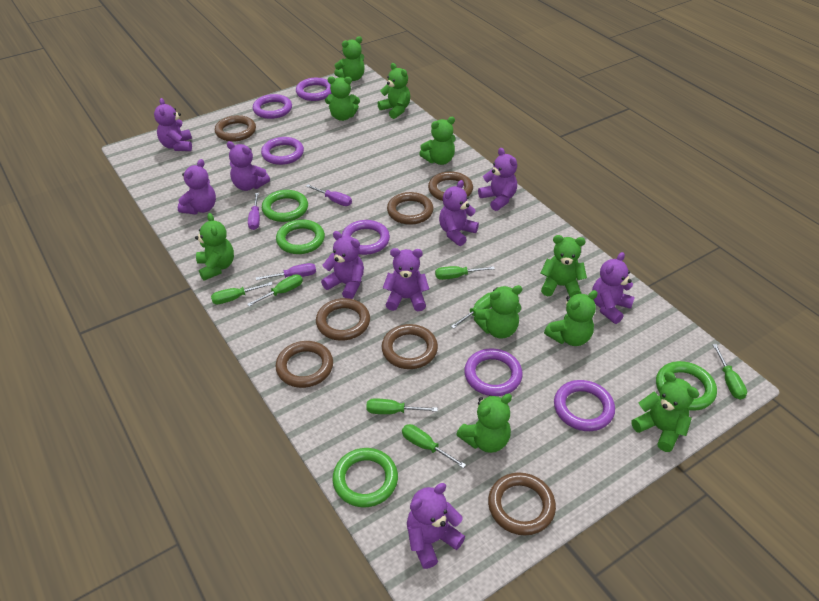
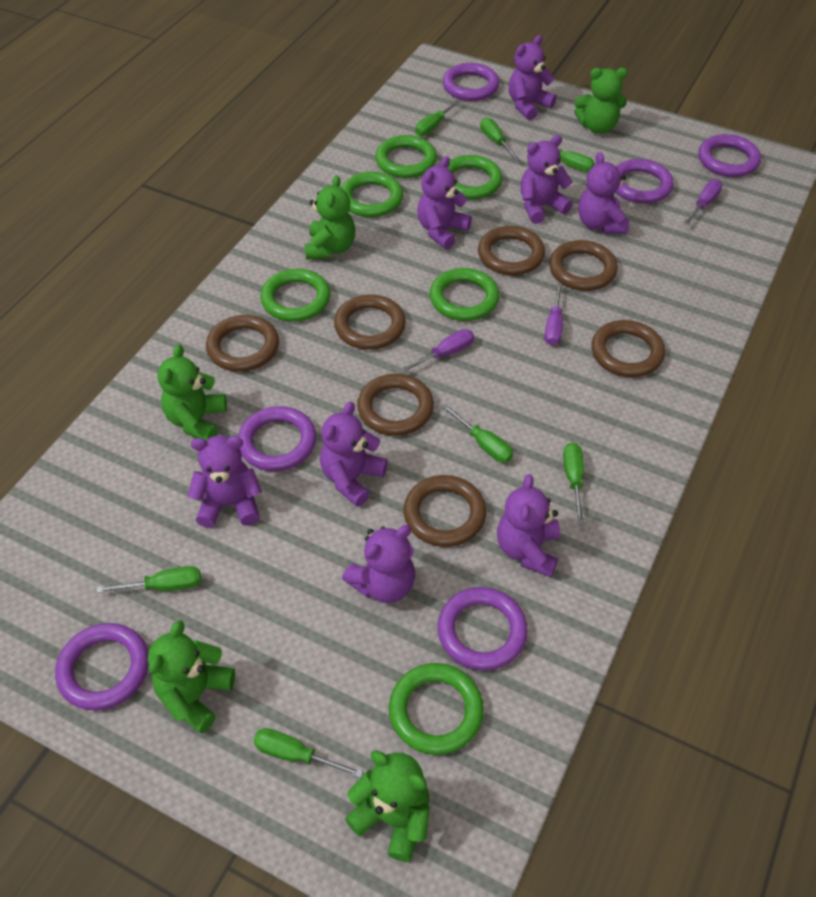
green ring: 4 -> 6
green teddy bear: 10 -> 5
purple teddy bear: 9 -> 8

